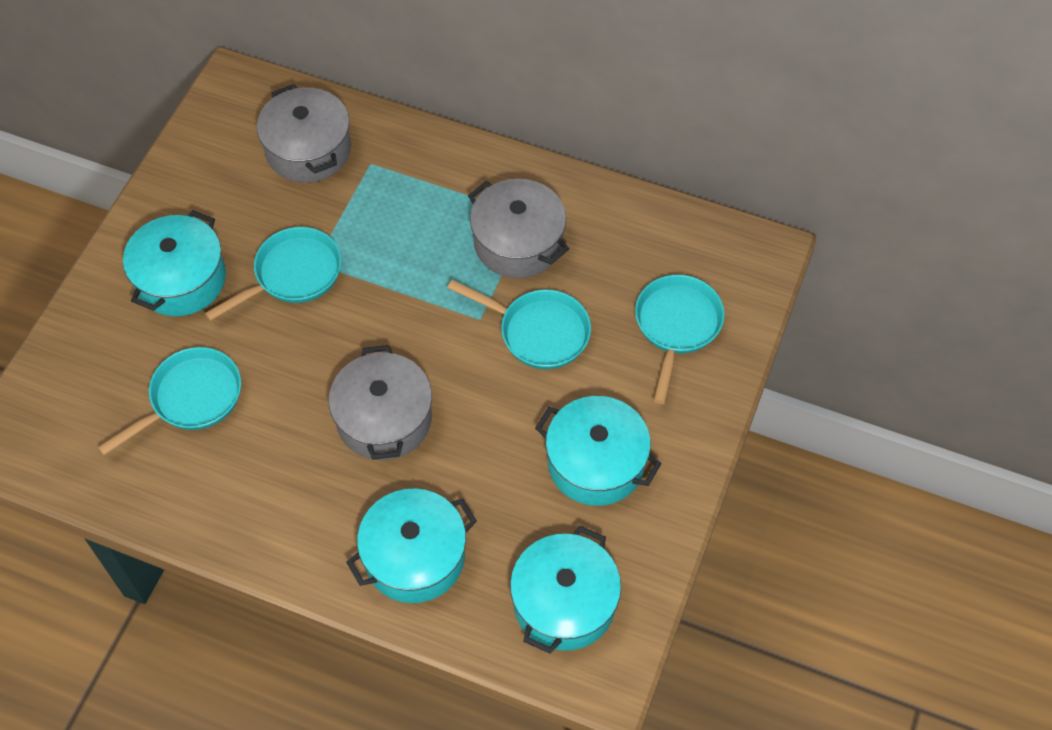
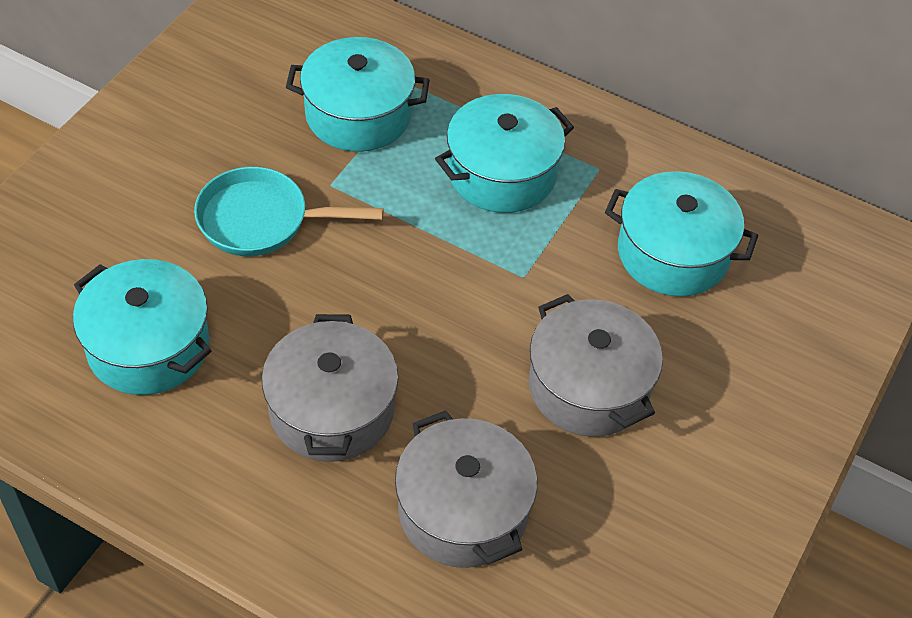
turquoise pan: 4 -> 1

